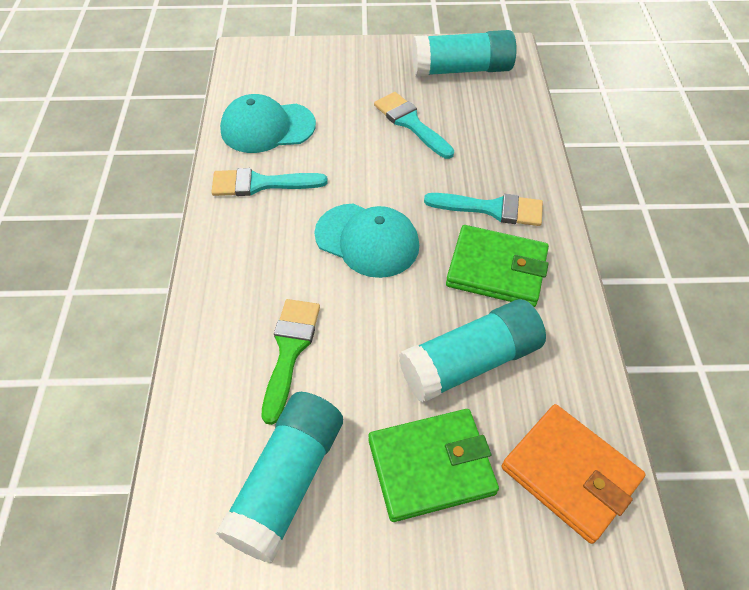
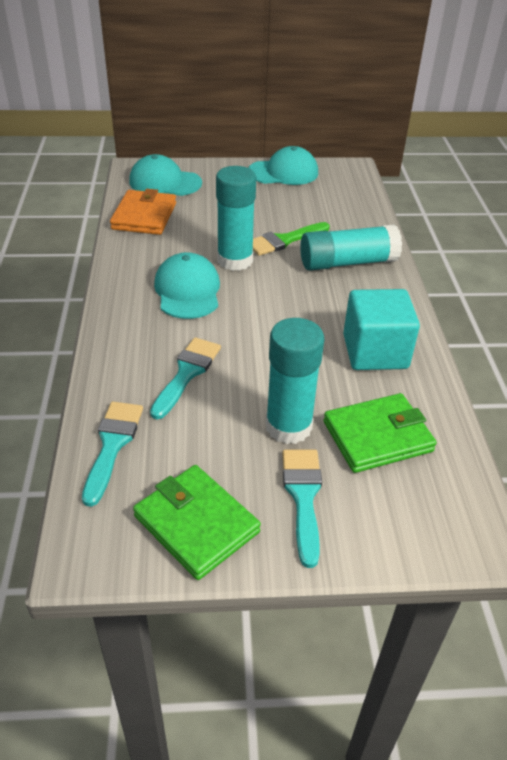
turquoise cap: 2 -> 3
turquoise cube: 0 -> 1

